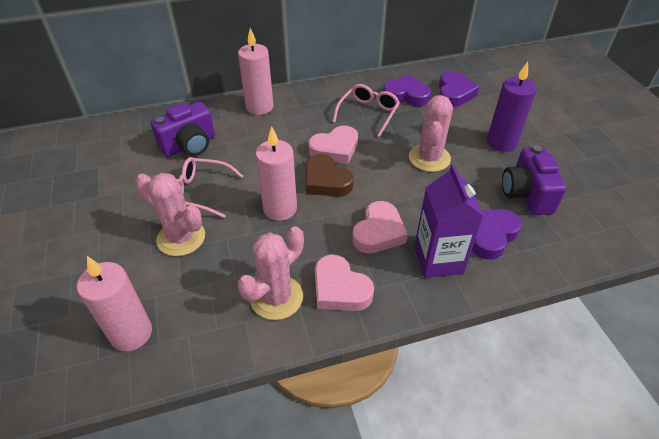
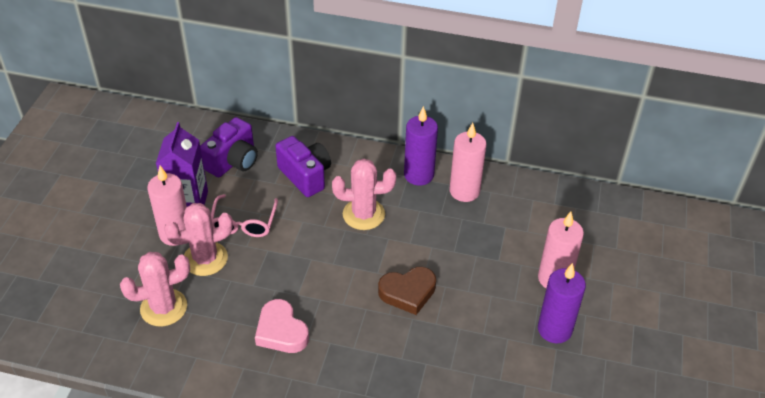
pink glasses: 2 -> 1
pink heart: 3 -> 1
purple candle: 1 -> 2
purple heart: 3 -> 0

